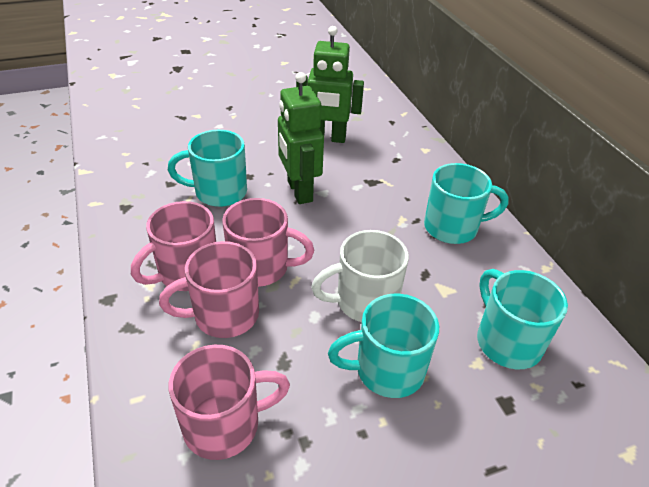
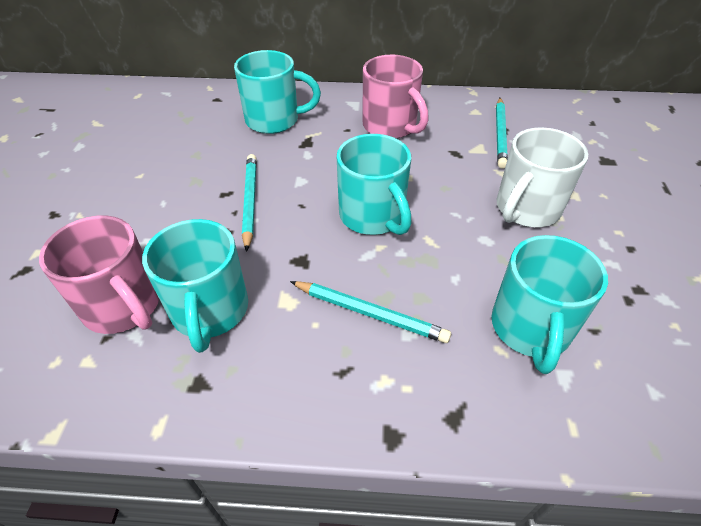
green robot: 2 -> 0
pink mug: 4 -> 2
turquoise pencil: 0 -> 3

